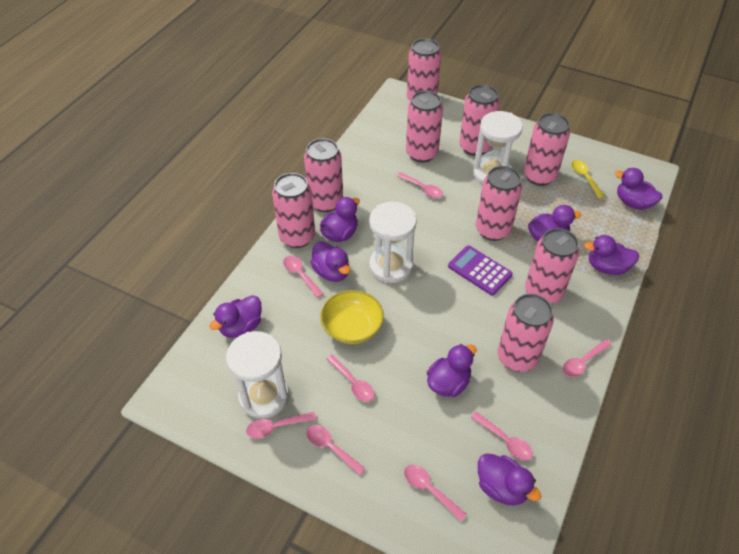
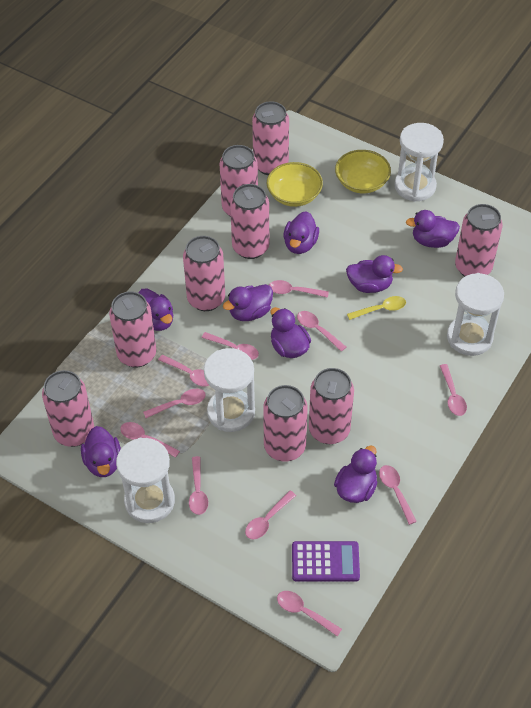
pink spoon: 8 -> 11
white hourglass: 3 -> 4
yellow bowl: 1 -> 2

